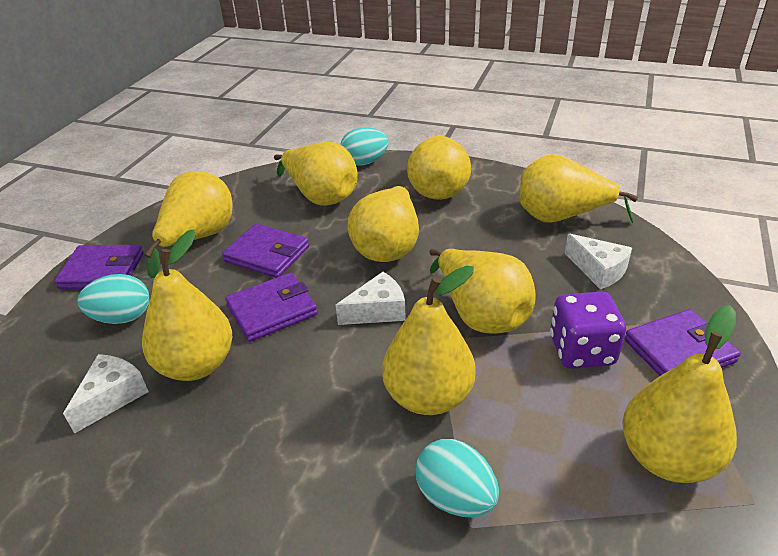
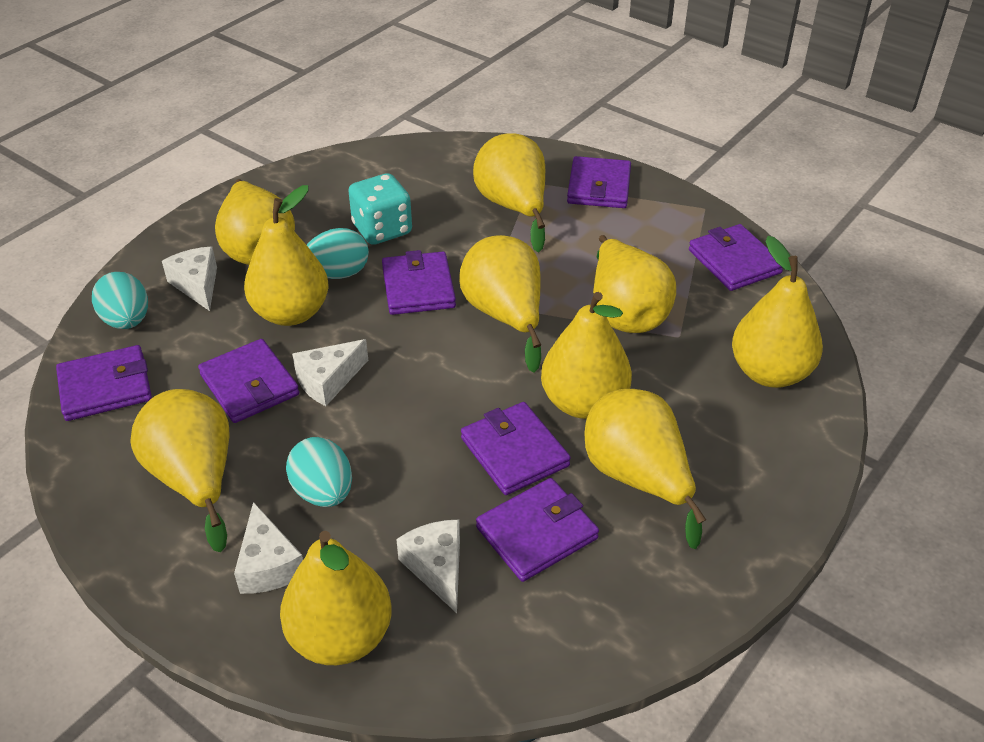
purple dice: 1 -> 0
purple wallet: 4 -> 7
turquoise dice: 0 -> 1
white cheese: 3 -> 4
yellow pear: 9 -> 10

